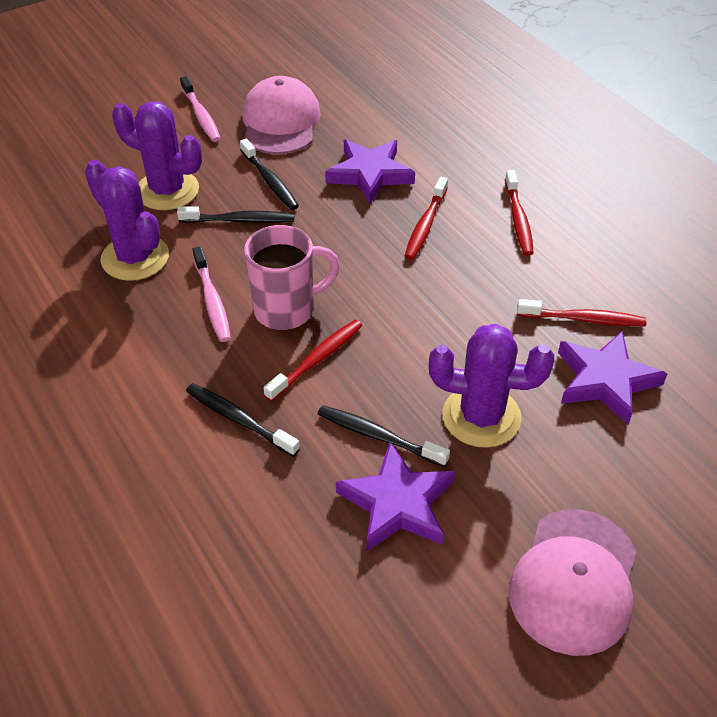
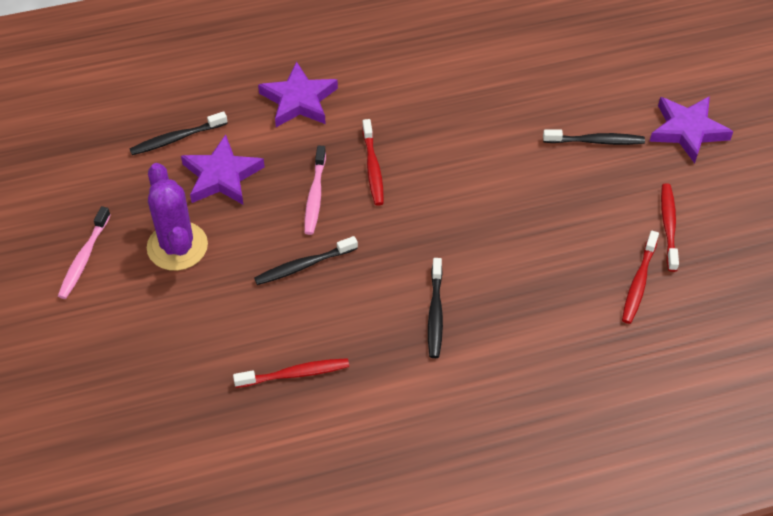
pink cap: 2 -> 0
pink mug: 1 -> 0
purple cactus: 3 -> 1

